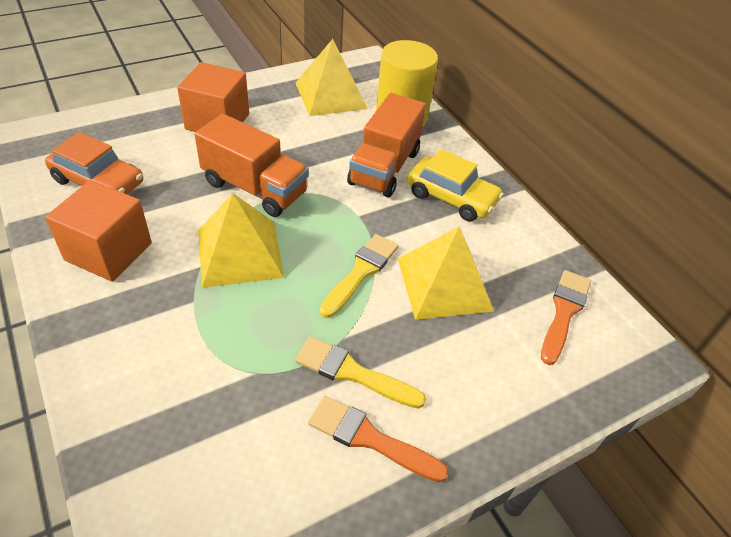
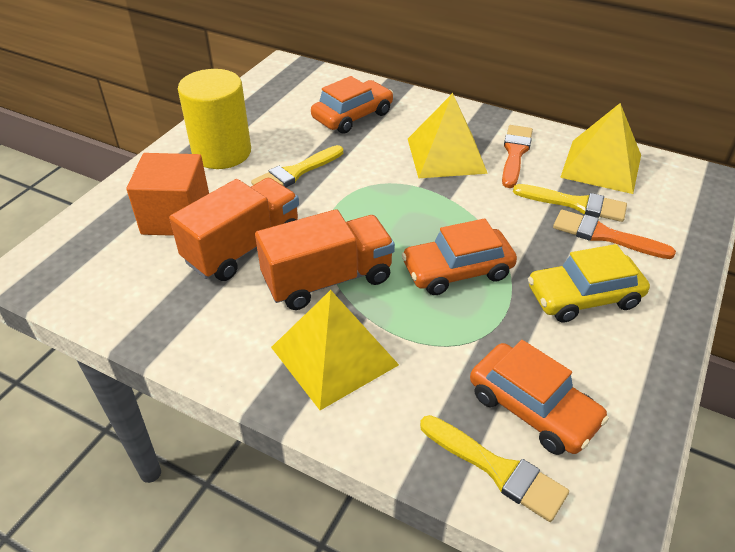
orange car: 1 -> 3
orange cube: 2 -> 1
yellow brush: 2 -> 3

